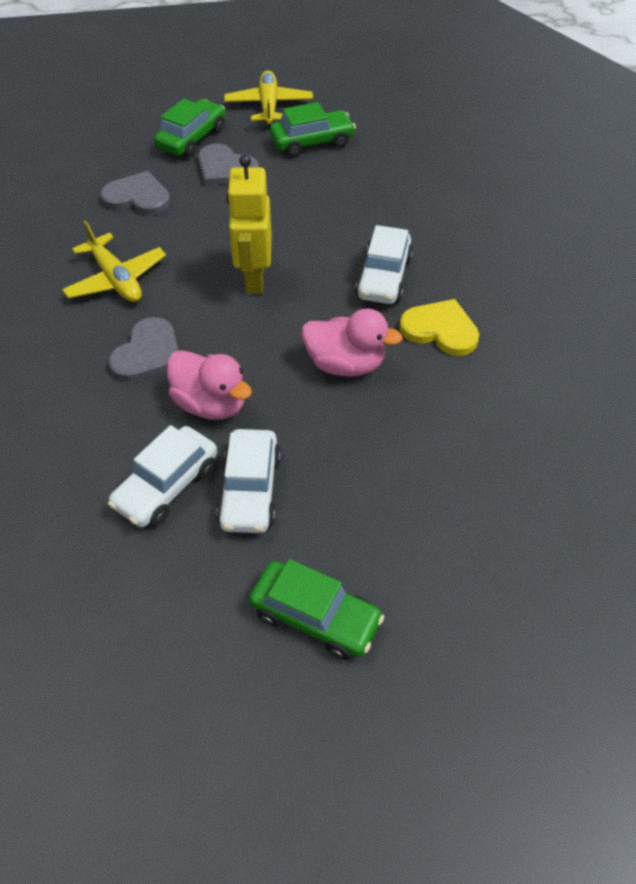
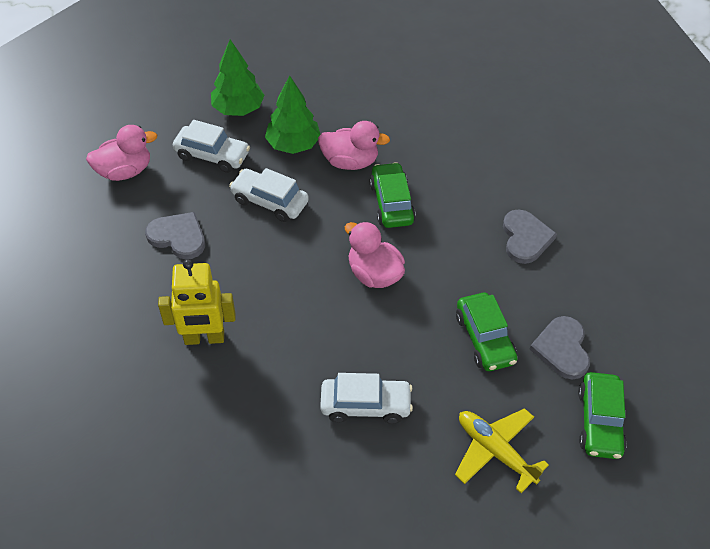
green tree: 0 -> 2
pink duck: 2 -> 3
yellow heart: 1 -> 0
yellow plane: 2 -> 1

